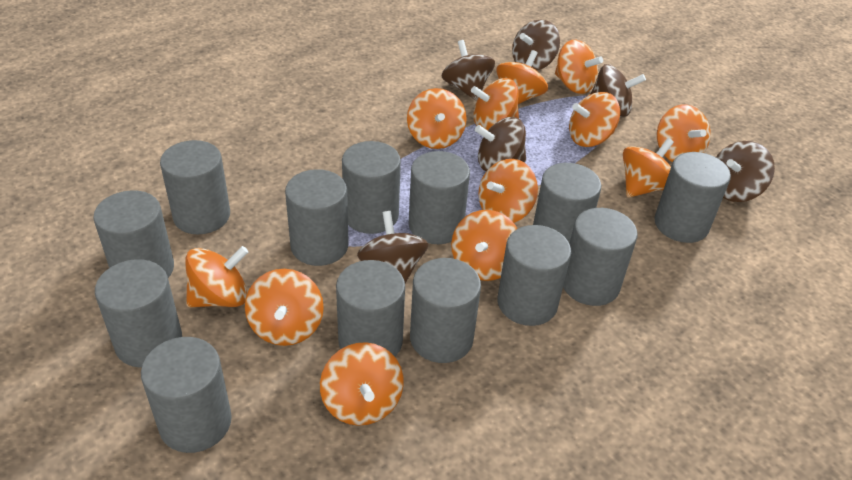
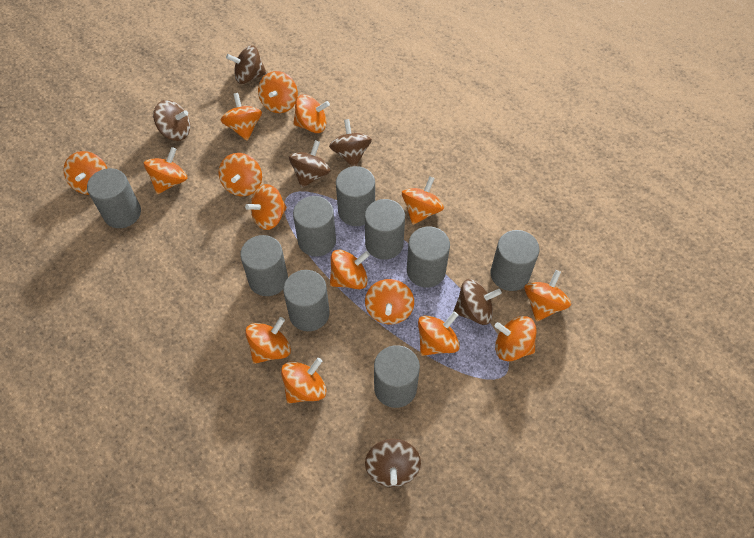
grey cylinder: 13 -> 9
orange spinning top: 12 -> 15

